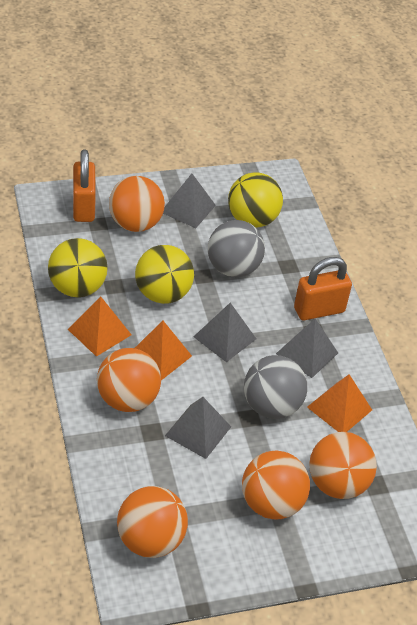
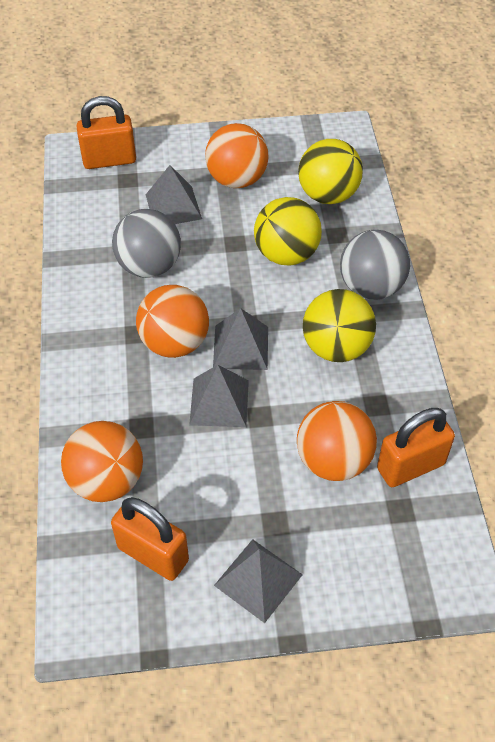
orange ball: 5 -> 4
orange padlock: 2 -> 3
orange pyramid: 3 -> 0

